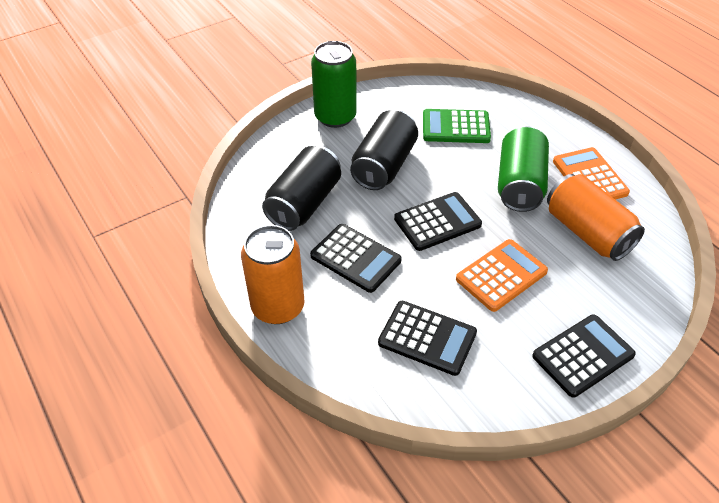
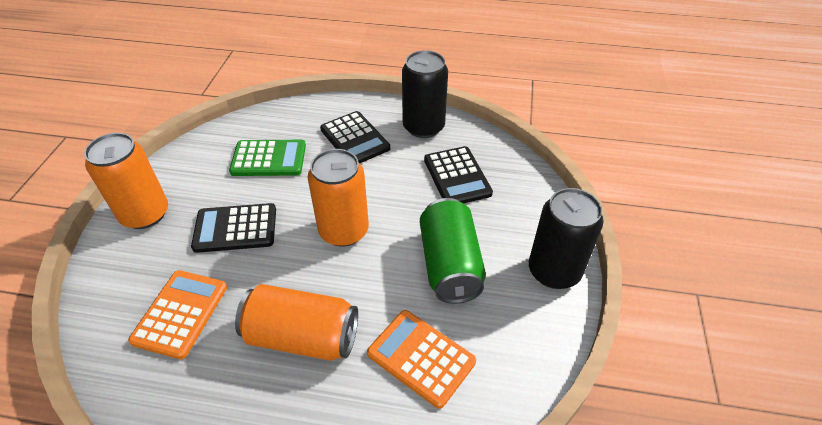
black calculator: 4 -> 3
green can: 2 -> 1
orange can: 2 -> 3

